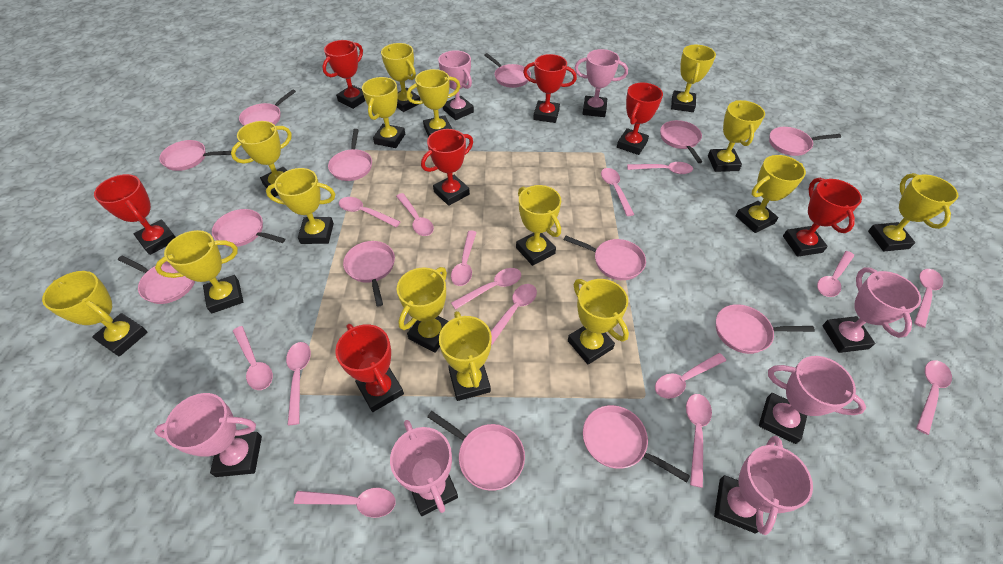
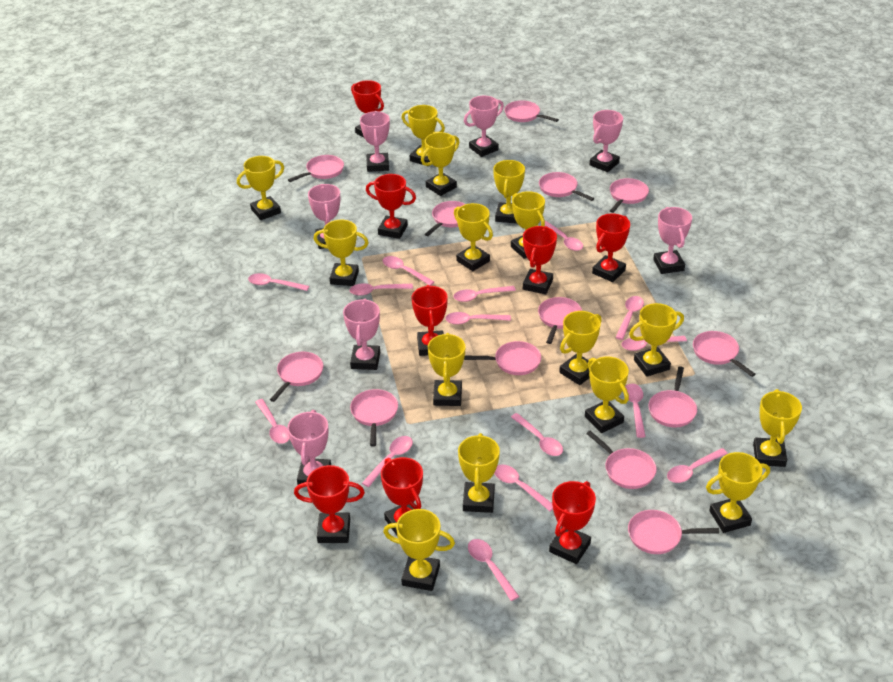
red trophy: 7 -> 8

